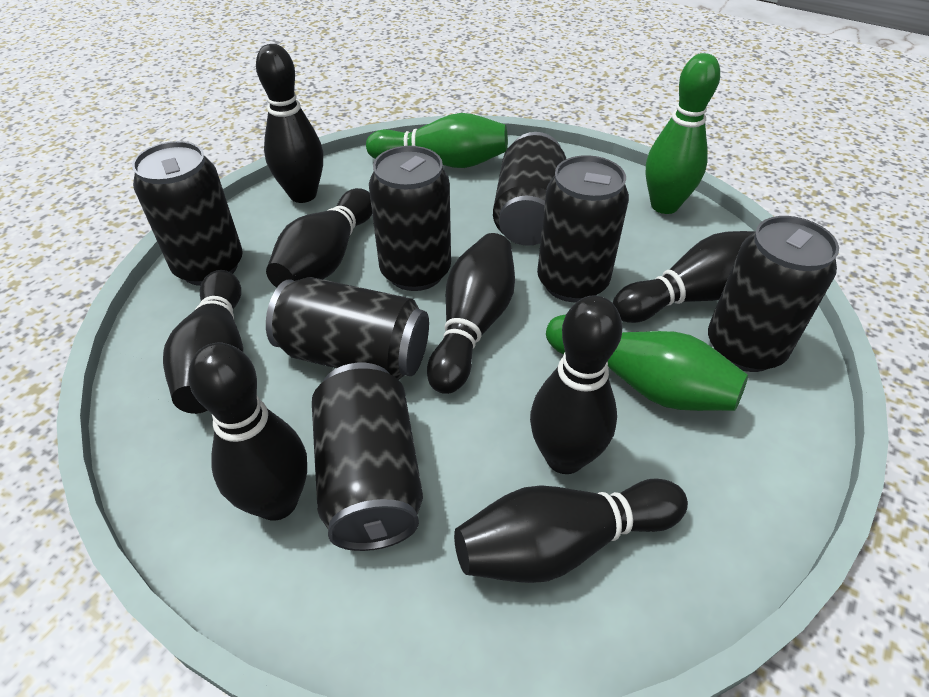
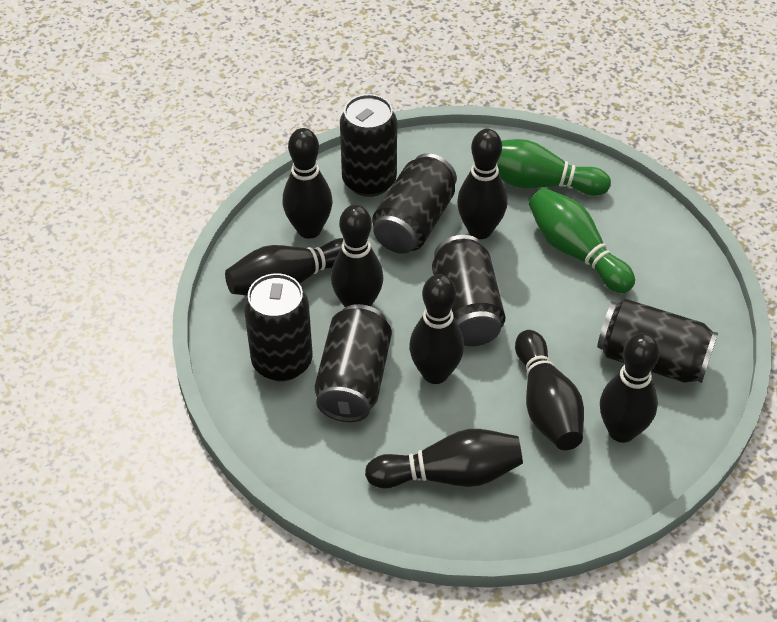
black can: 7 -> 6
green bowling pin: 3 -> 2

